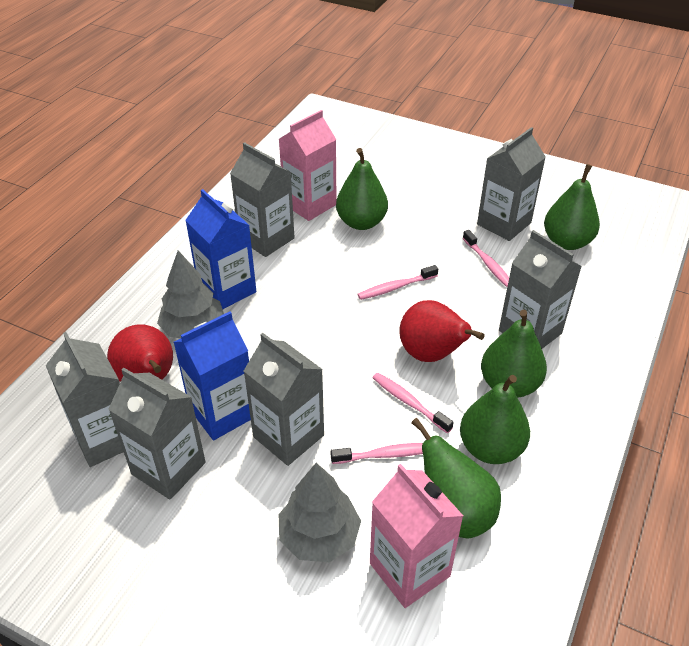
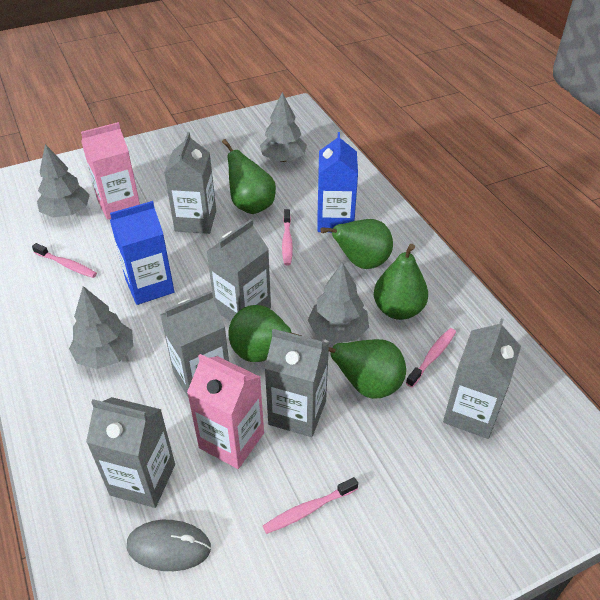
grey mouse: 0 -> 1
grey tree: 2 -> 4
red pear: 2 -> 0

